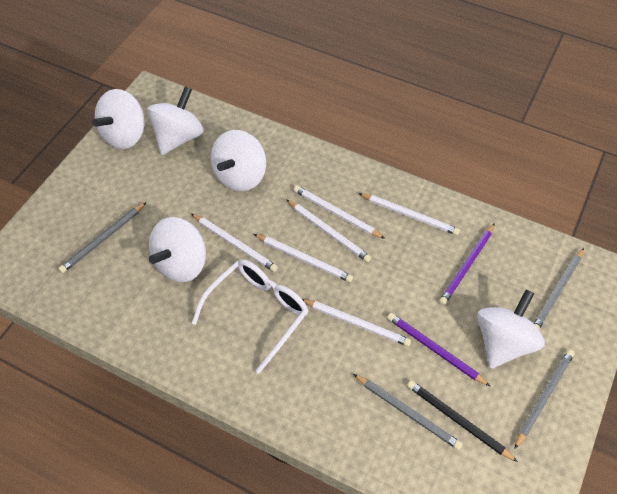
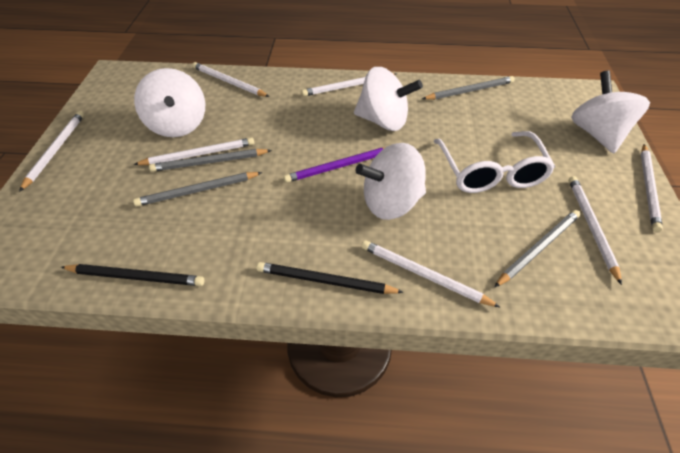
black pencil: 1 -> 2
purple pencil: 2 -> 1
white pencil: 6 -> 7
white spinning top: 5 -> 4

